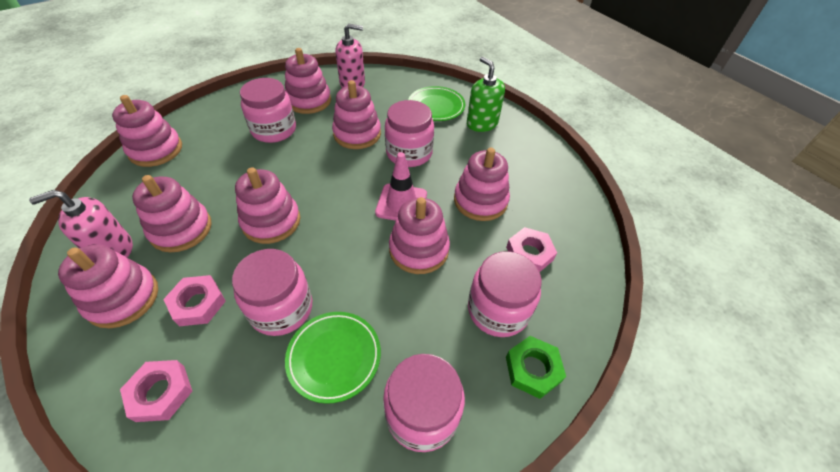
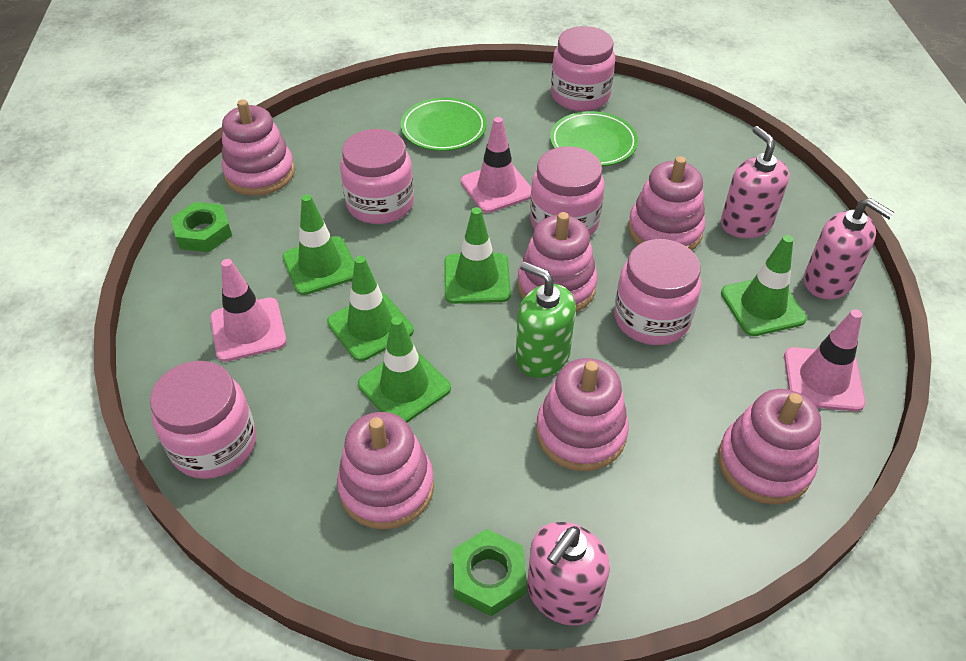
green nut: 1 -> 2
green traffic cone: 0 -> 5
pink nut: 3 -> 0
pink soap dispenser: 2 -> 3
pink stacking toy: 8 -> 6
pink traffic cone: 1 -> 3

